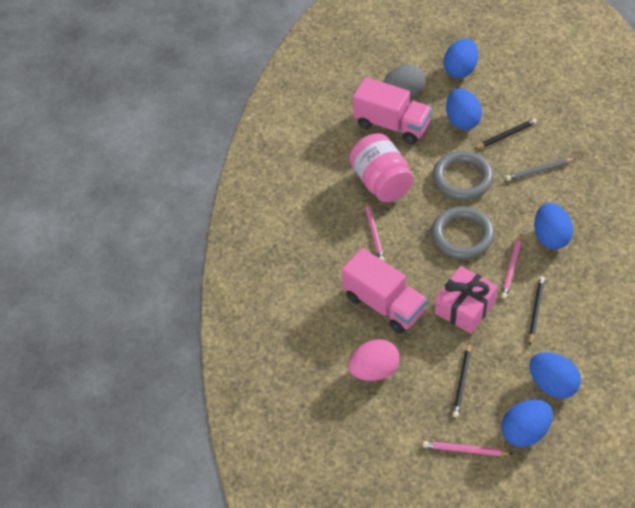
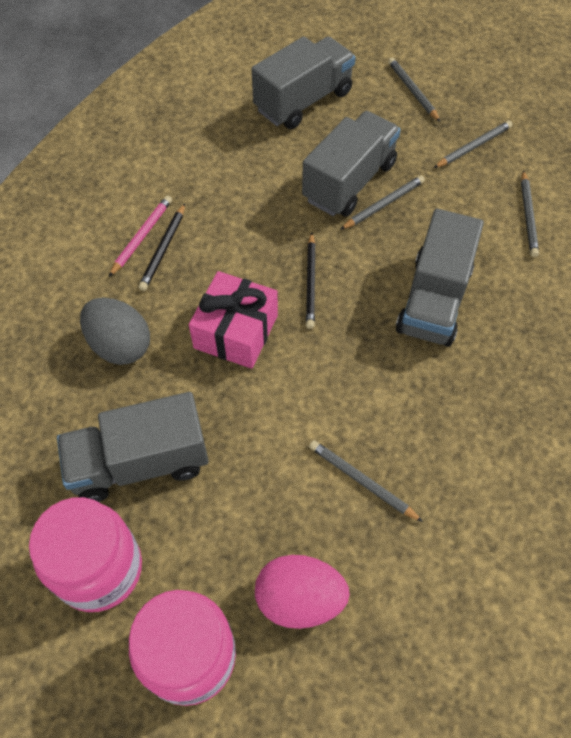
black pencil: 3 -> 2
blue egg: 5 -> 0
grey pencil: 1 -> 5
grey ring: 2 -> 0
grey truck: 0 -> 4
pink jar: 1 -> 2
pink pencil: 3 -> 1
pink truck: 2 -> 0

